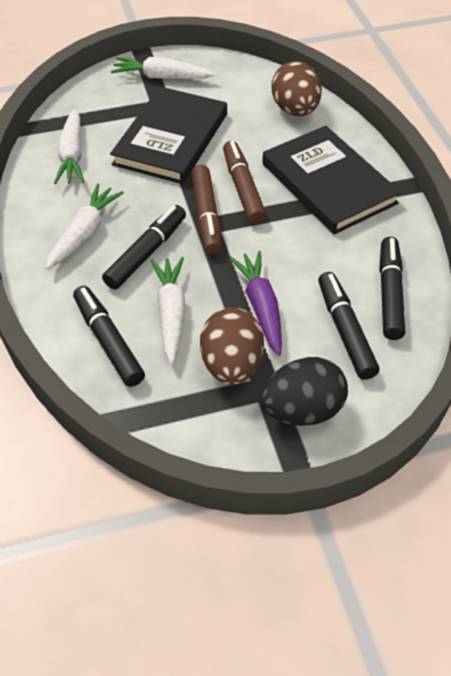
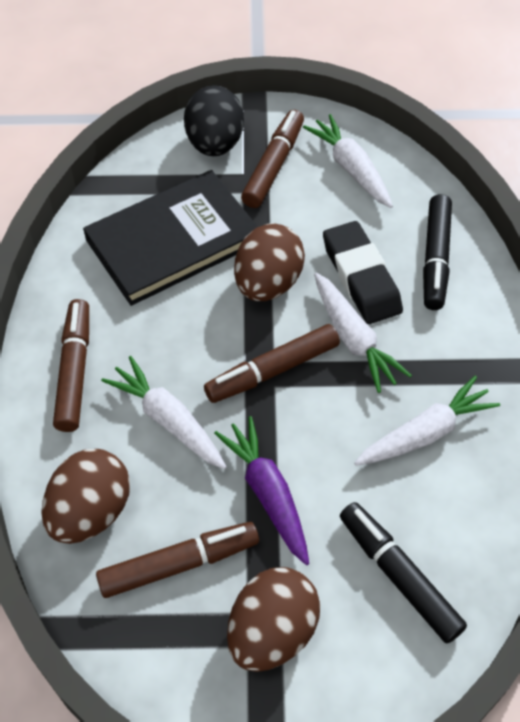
black book: 2 -> 1
black eraser: 0 -> 1
black marker: 4 -> 2
brown egg: 2 -> 3
brown marker: 2 -> 4

